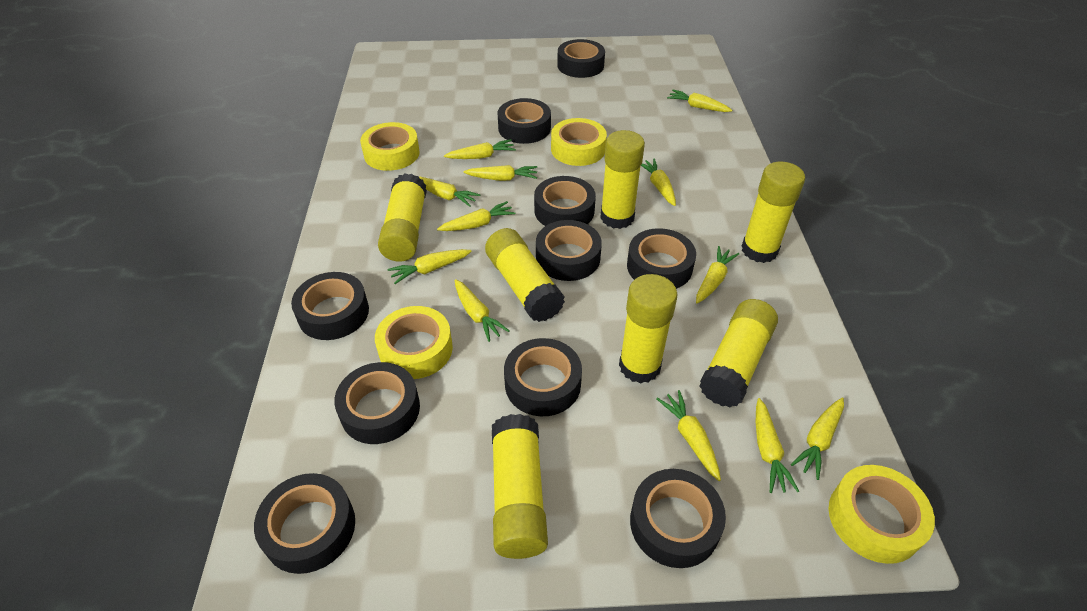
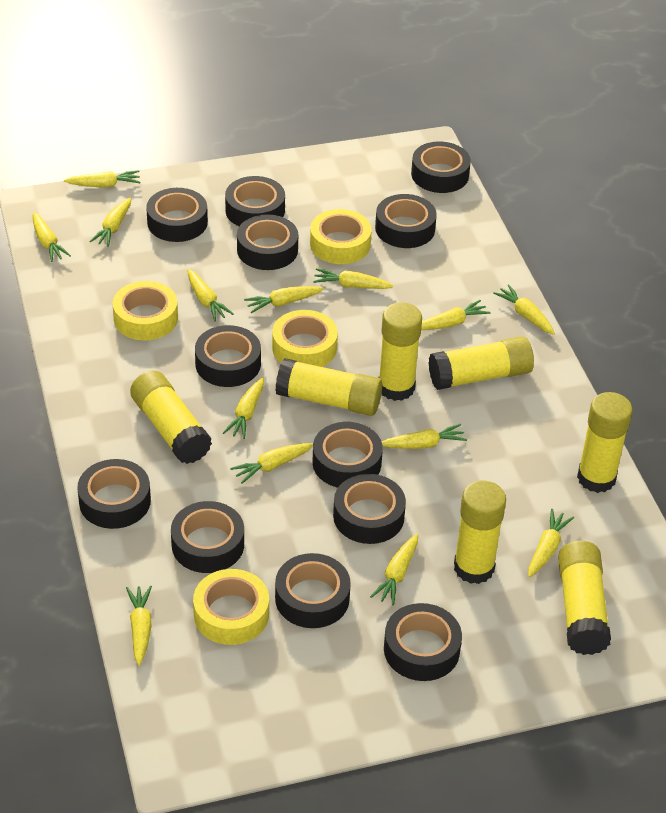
black tape: 10 -> 12
yellow carrot: 12 -> 14

